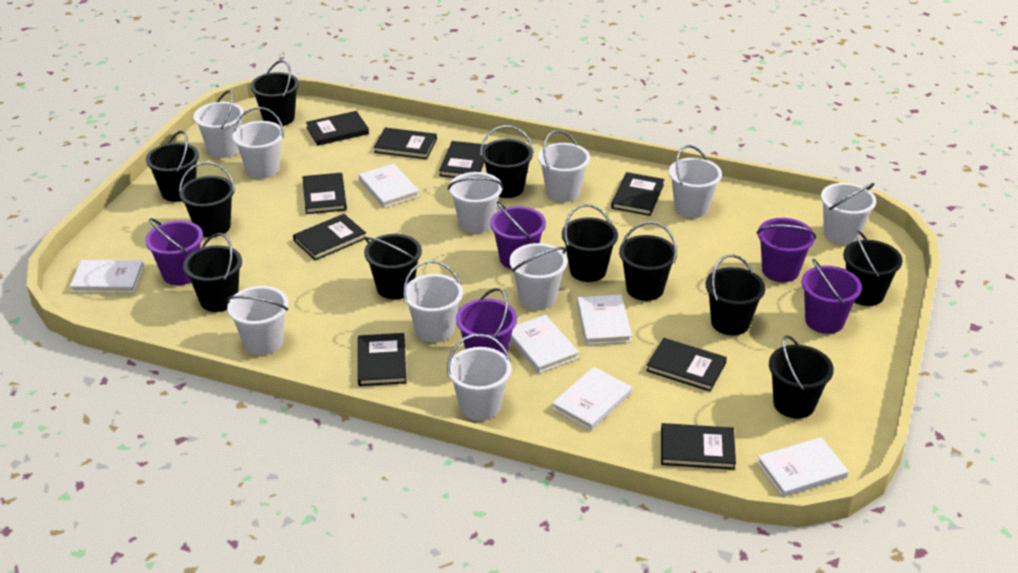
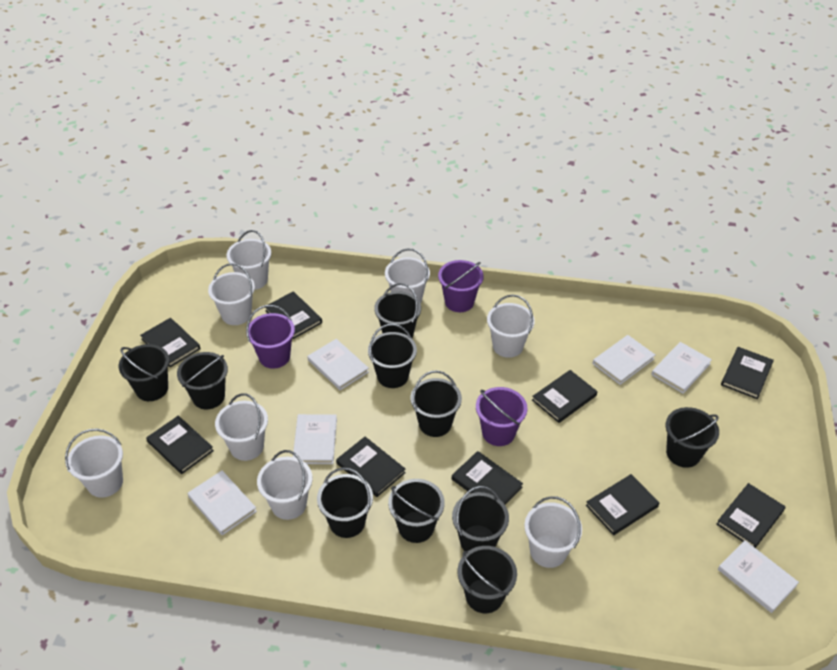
black bucket: 11 -> 10
purple bucket: 5 -> 3
white bucket: 10 -> 8

